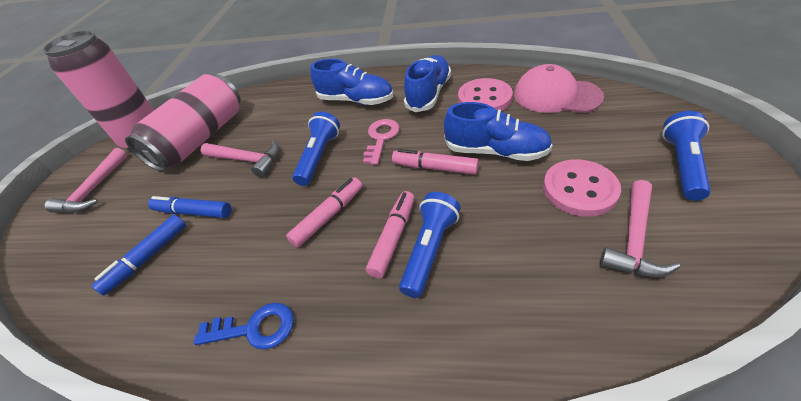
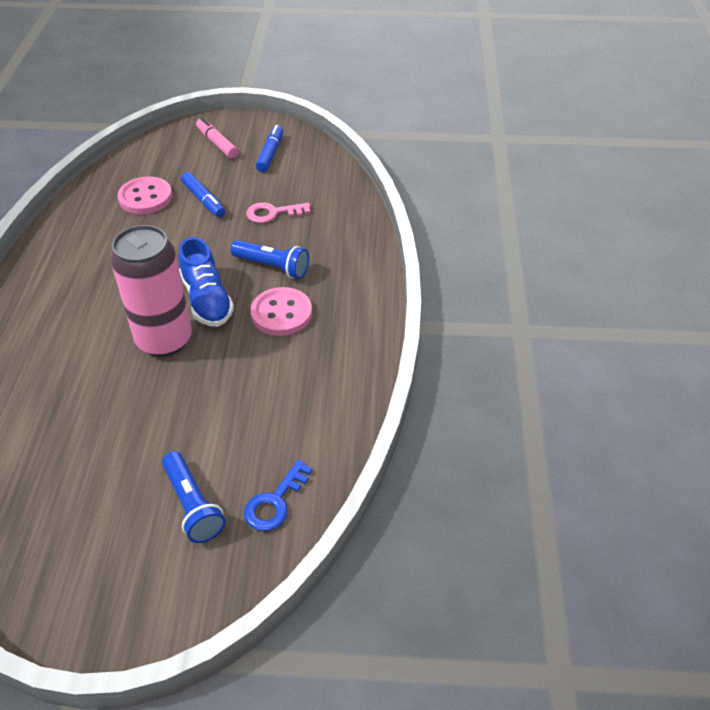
blue flashlight: 3 -> 2
blue shoe: 3 -> 1
pink can: 2 -> 1
pink cap: 1 -> 0
pink hammer: 3 -> 0
pink marker: 3 -> 1

